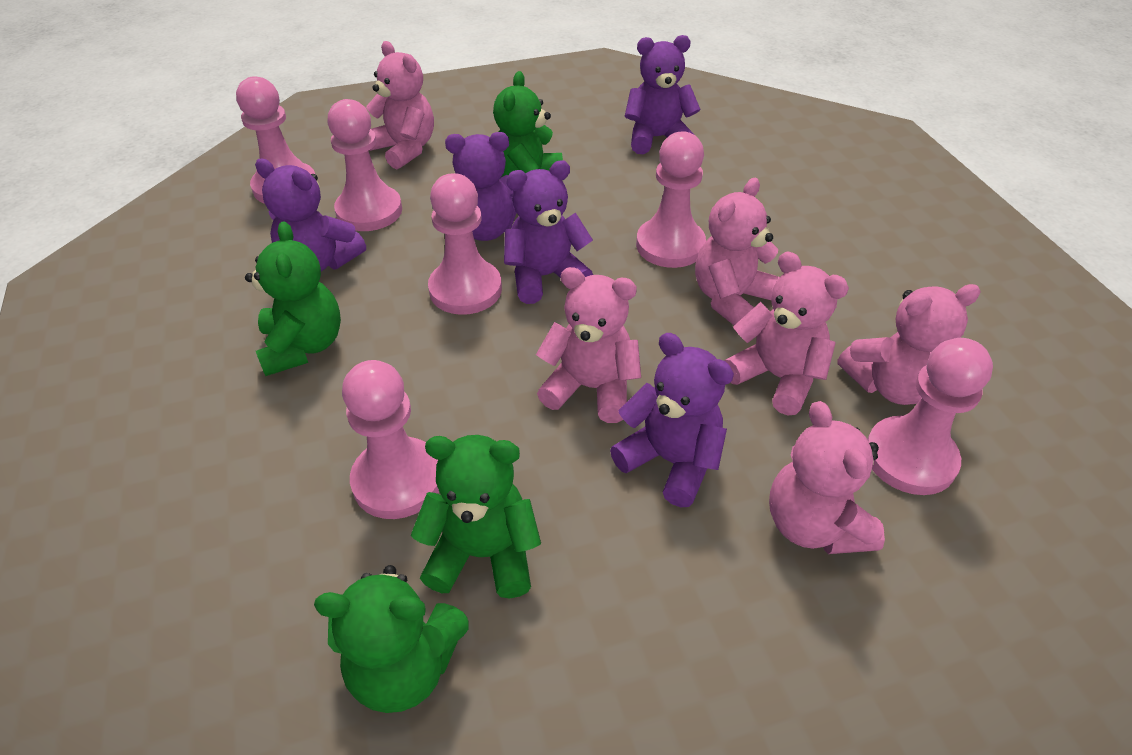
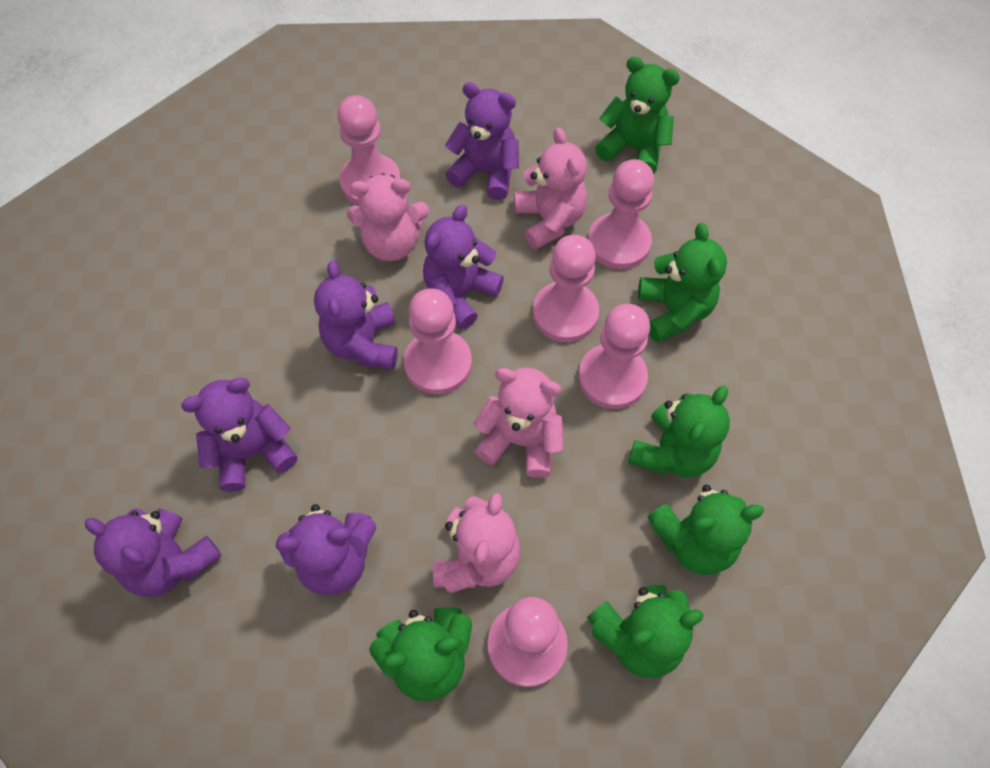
green teddy bear: 4 -> 6
pink teddy bear: 6 -> 4
purple teddy bear: 5 -> 6

